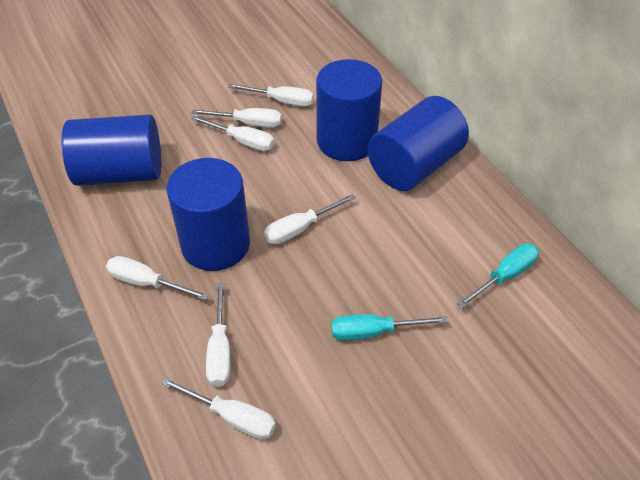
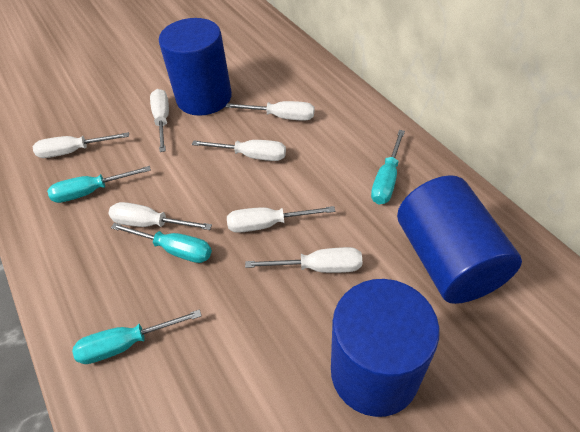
blue cylinder: 4 -> 3
turquoise screwdriver: 2 -> 4

